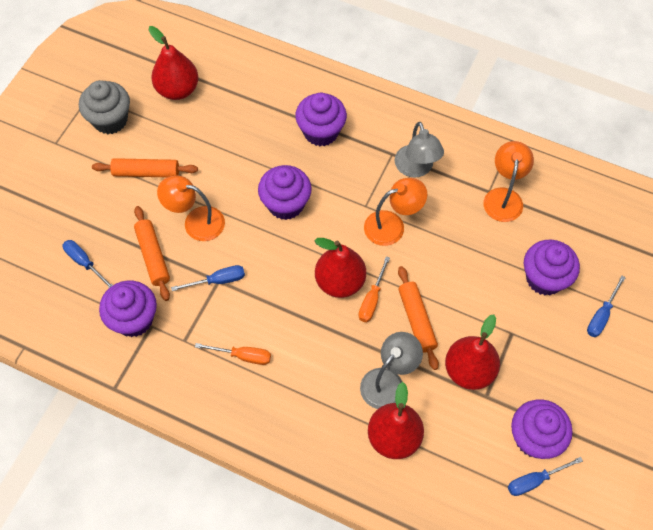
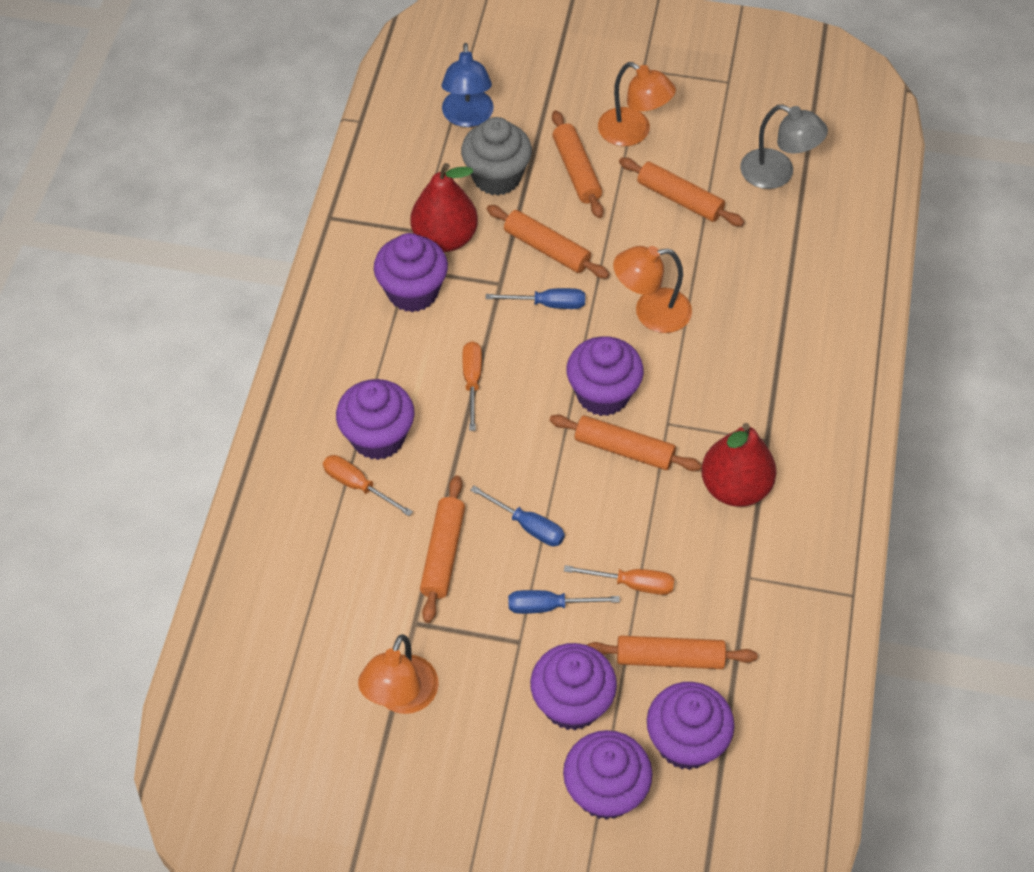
blue lamp: 0 -> 1
blue screwdriver: 4 -> 3
grey lamp: 2 -> 1
orange rolling pin: 3 -> 6
orange screwdriver: 2 -> 3
purple cupcake: 5 -> 6
red pear: 4 -> 2

